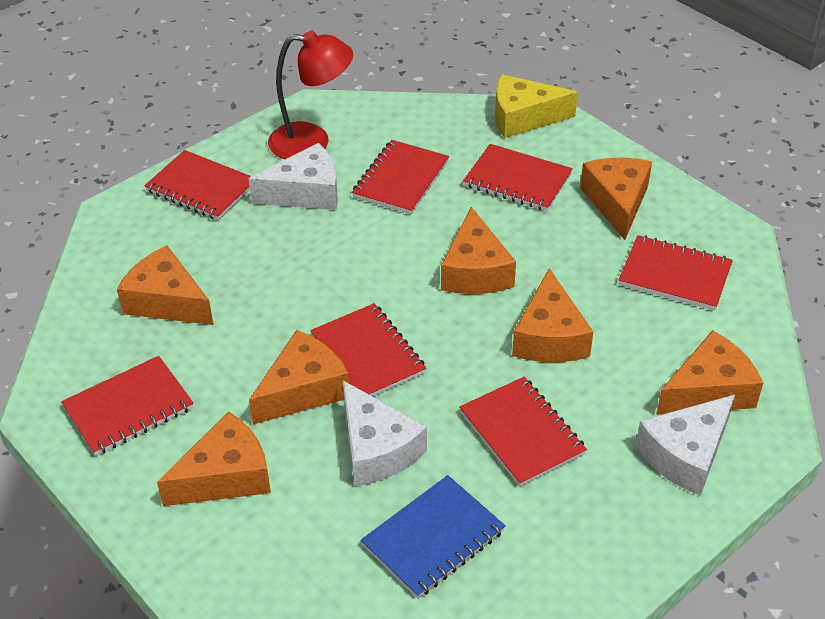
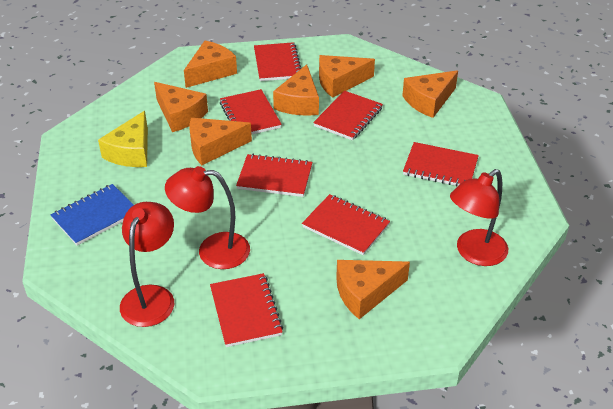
red lamp: 1 -> 3
white cheese: 3 -> 0

